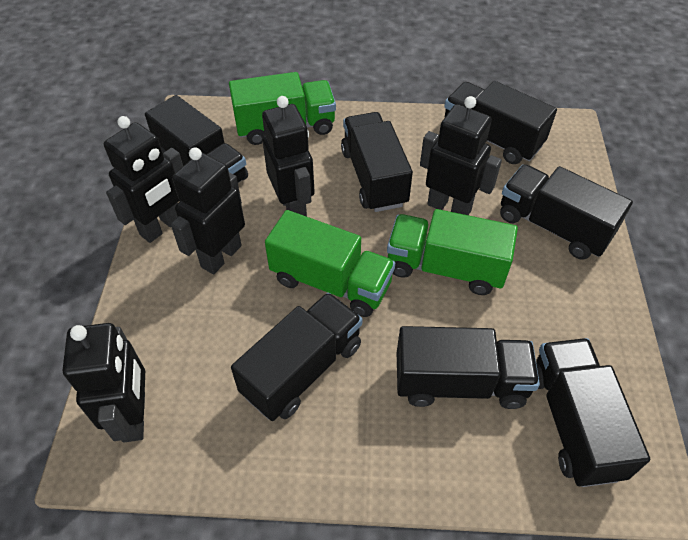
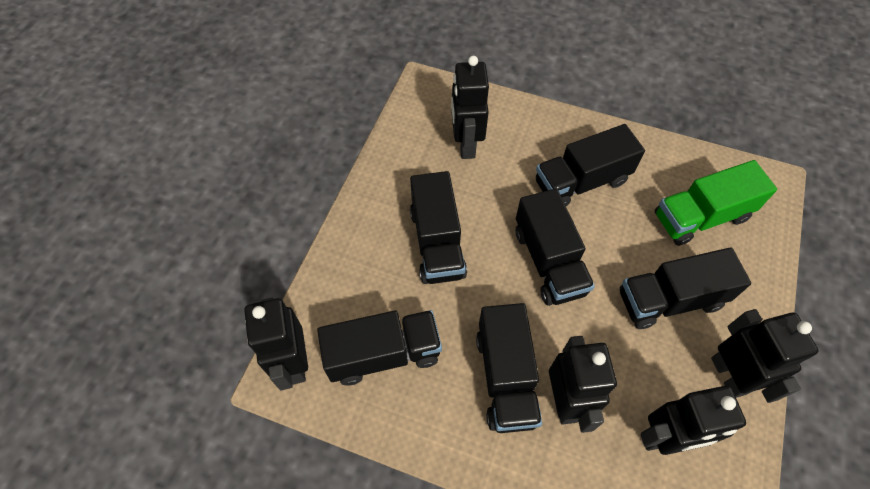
black truck: 7 -> 6
green truck: 3 -> 1

